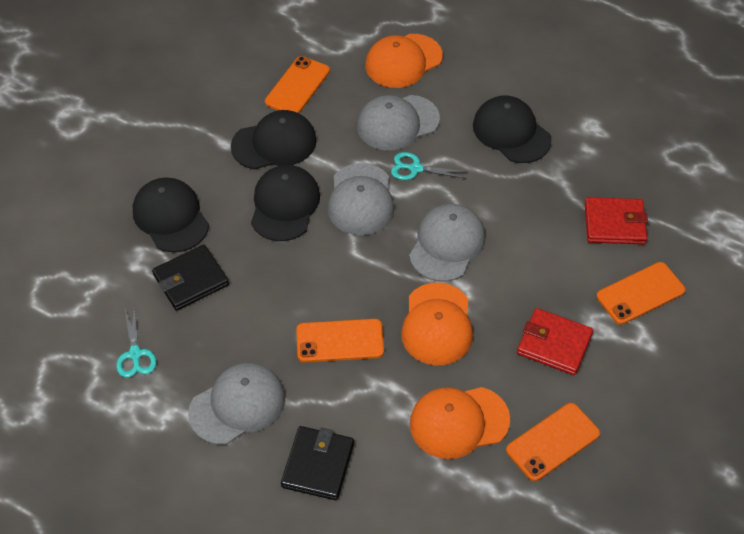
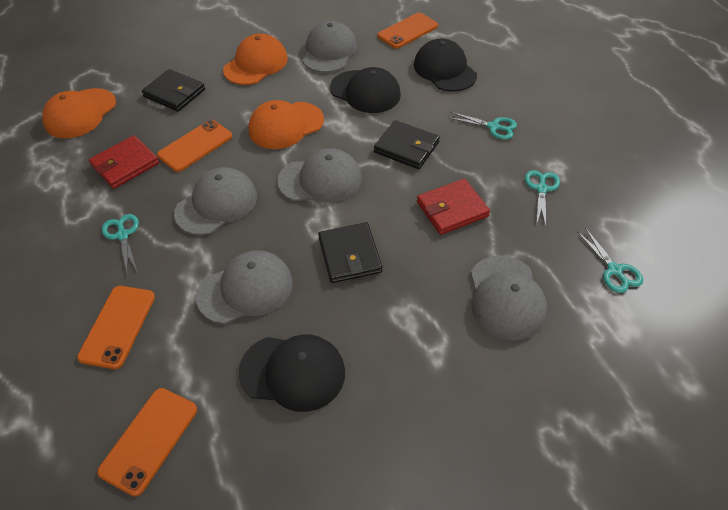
black cap: 4 -> 3
black wallet: 2 -> 3
grey cap: 4 -> 5
turquoise scissors: 2 -> 4

